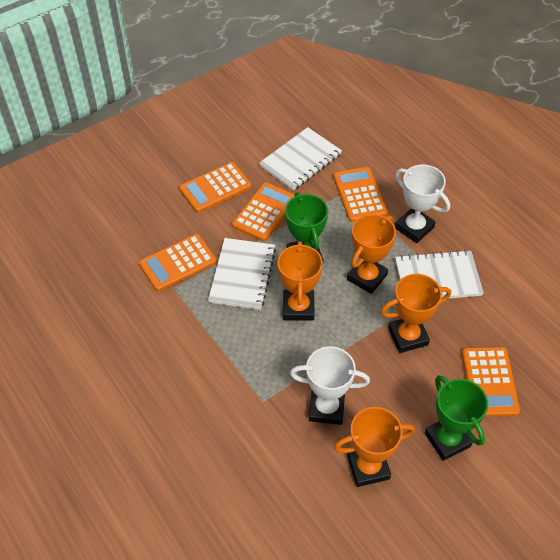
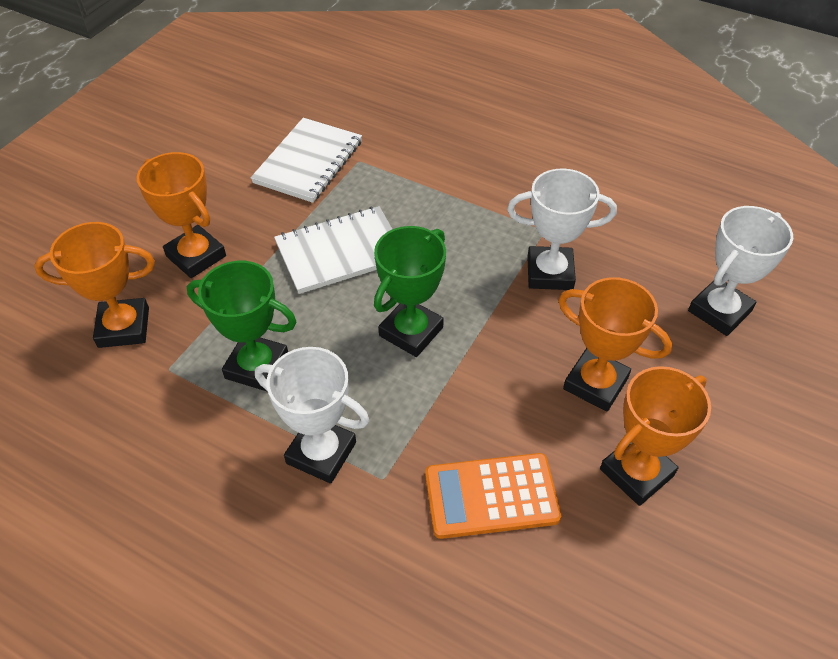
orange calculator: 5 -> 1
white notebook: 3 -> 2
white trophy: 2 -> 3

